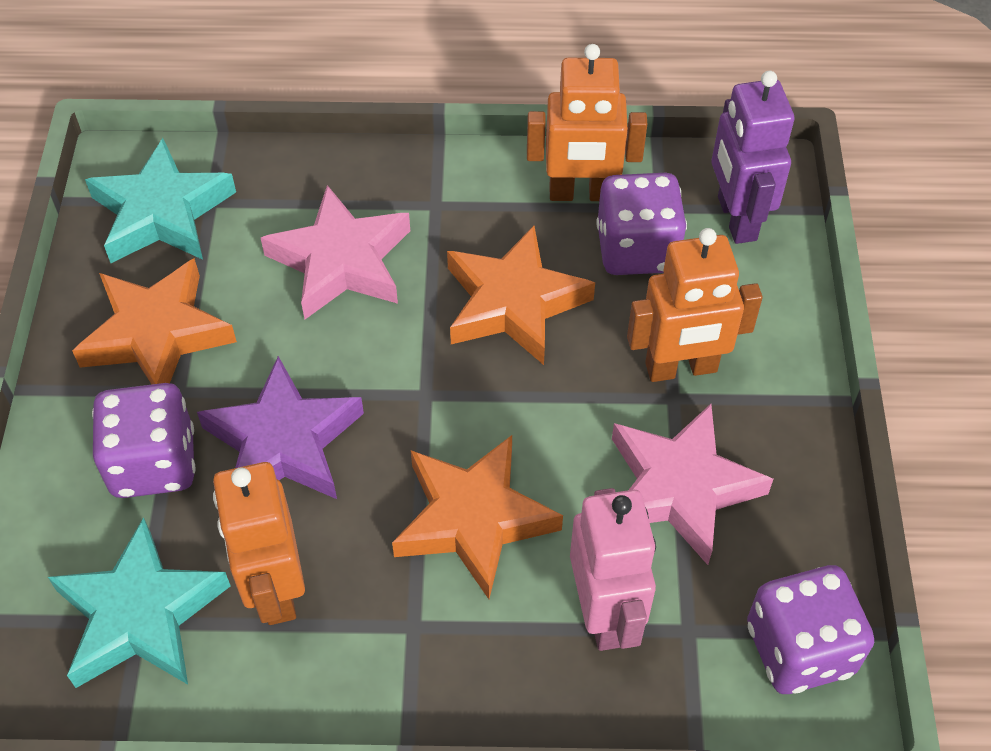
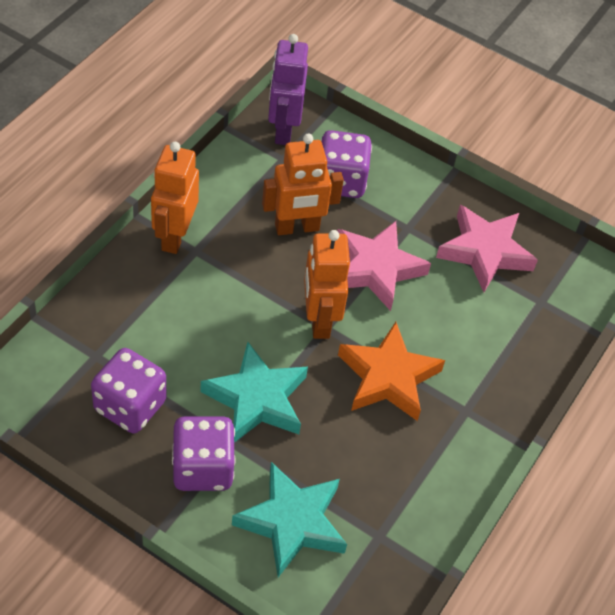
orange star: 3 -> 1
pink robot: 1 -> 0
purple star: 1 -> 0

